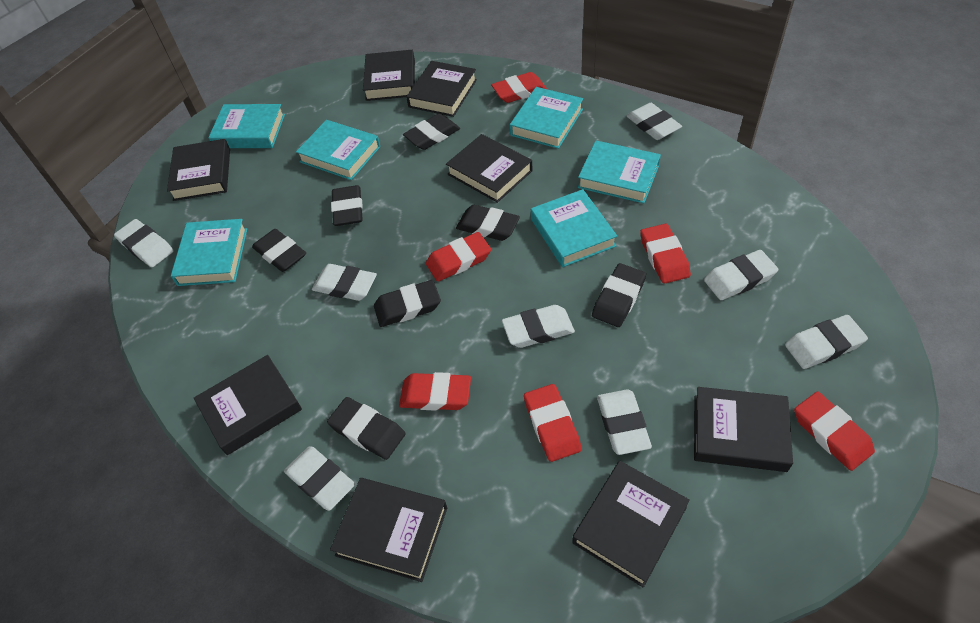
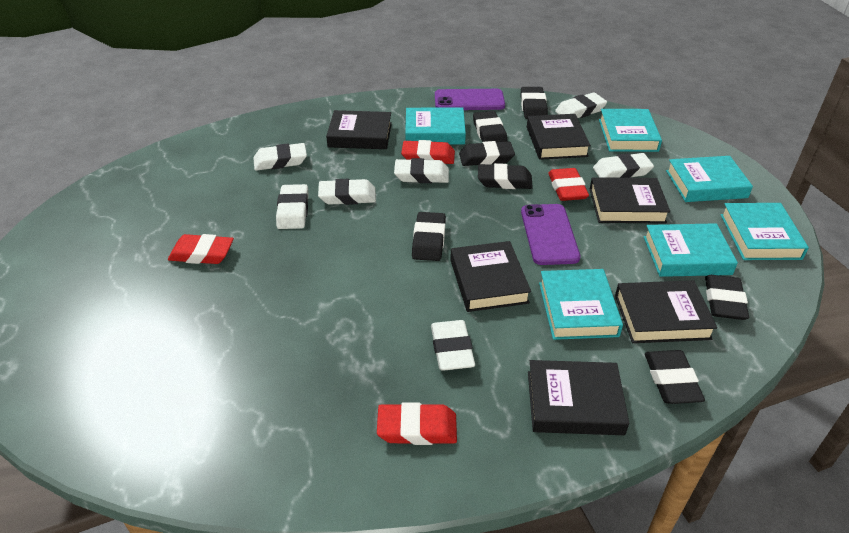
black book: 8 -> 6
purple phone: 0 -> 2
red eraser: 6 -> 4
white eraser: 8 -> 7

